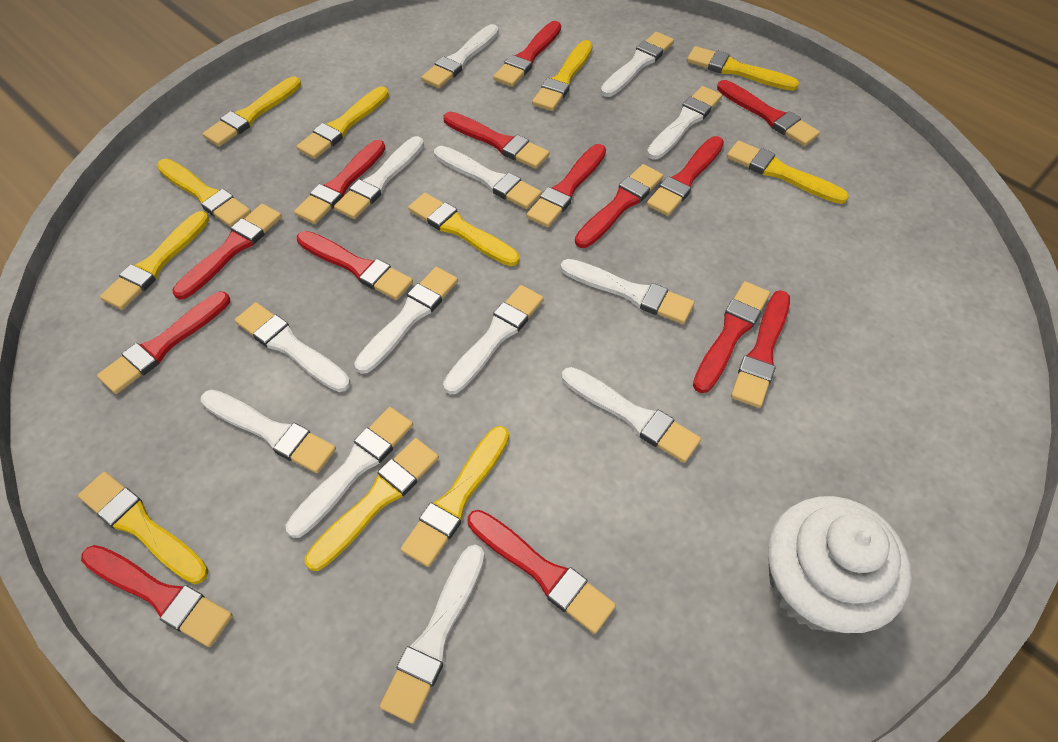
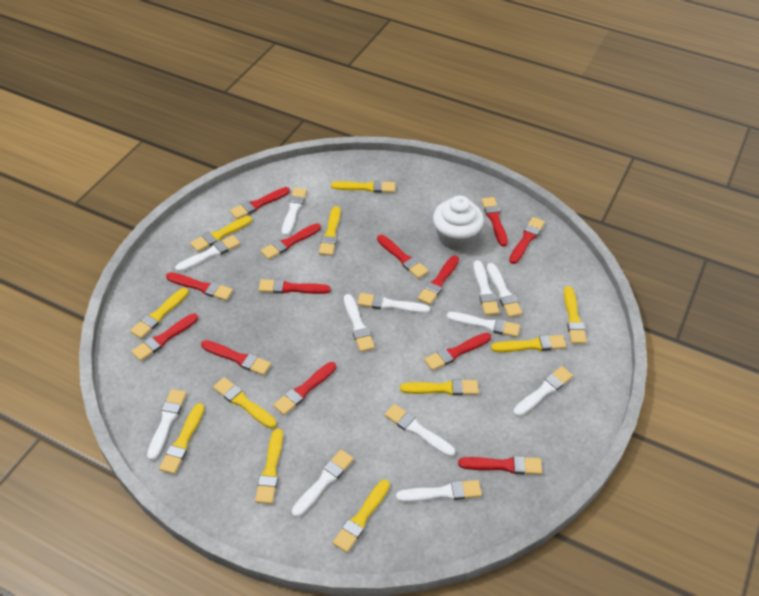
red brush: 14 -> 13
white brush: 13 -> 12

